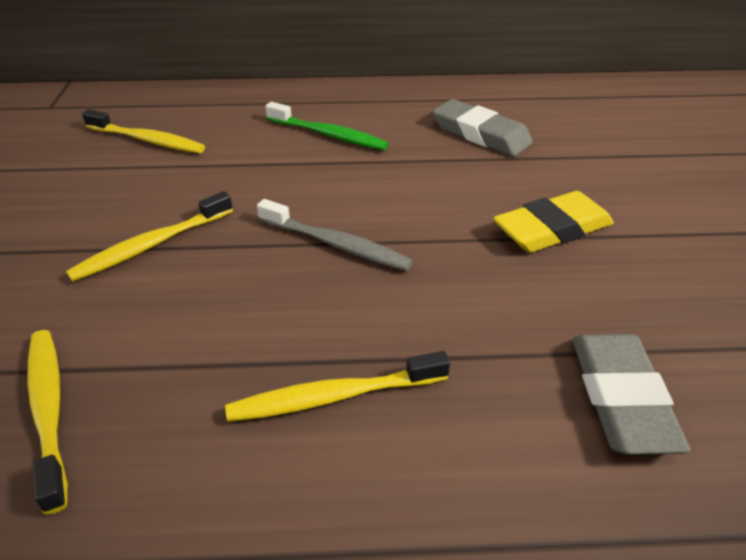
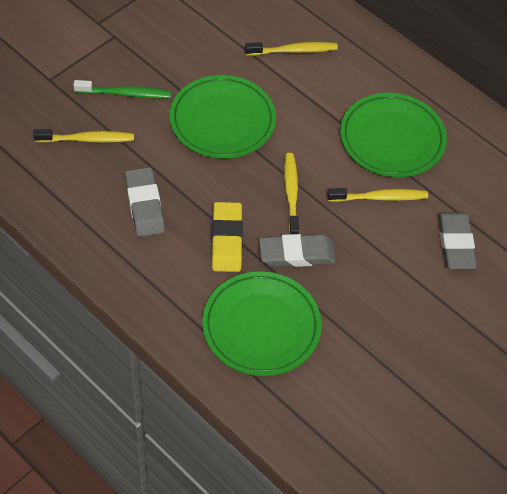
green plate: 0 -> 3
grey eraser: 2 -> 3
grey toothbrush: 1 -> 0

